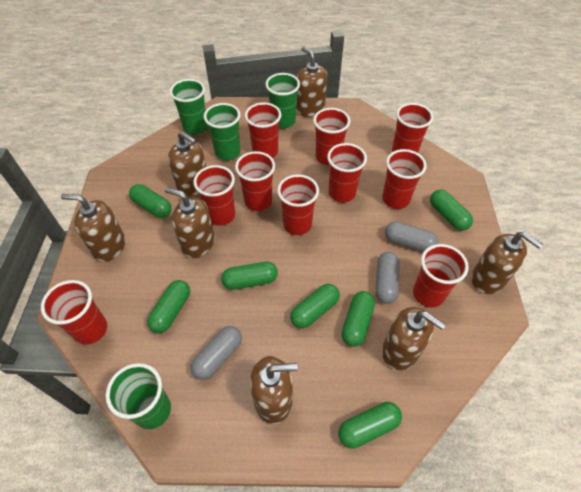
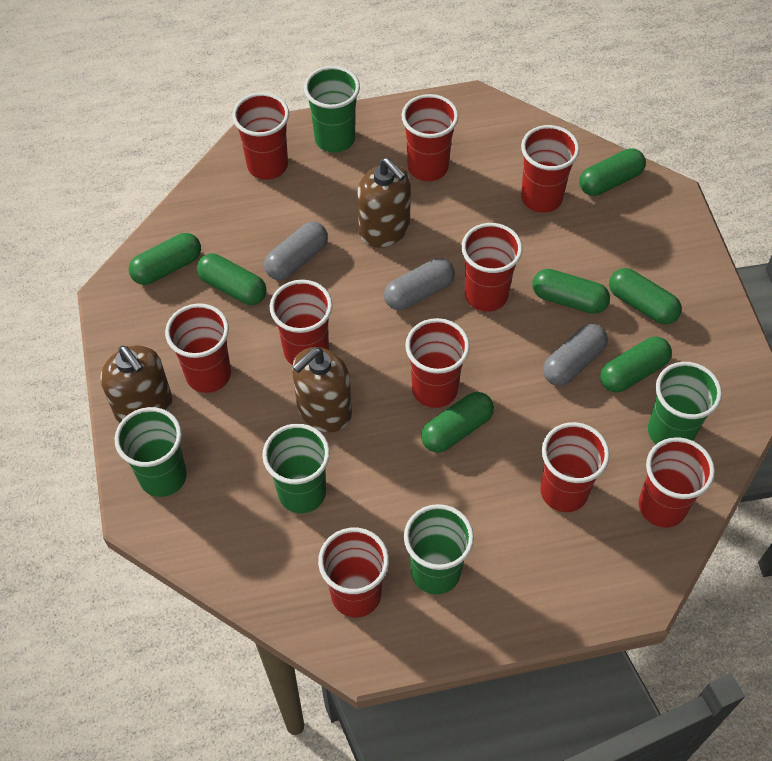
brown soap dispenser: 7 -> 3
green cup: 4 -> 5

